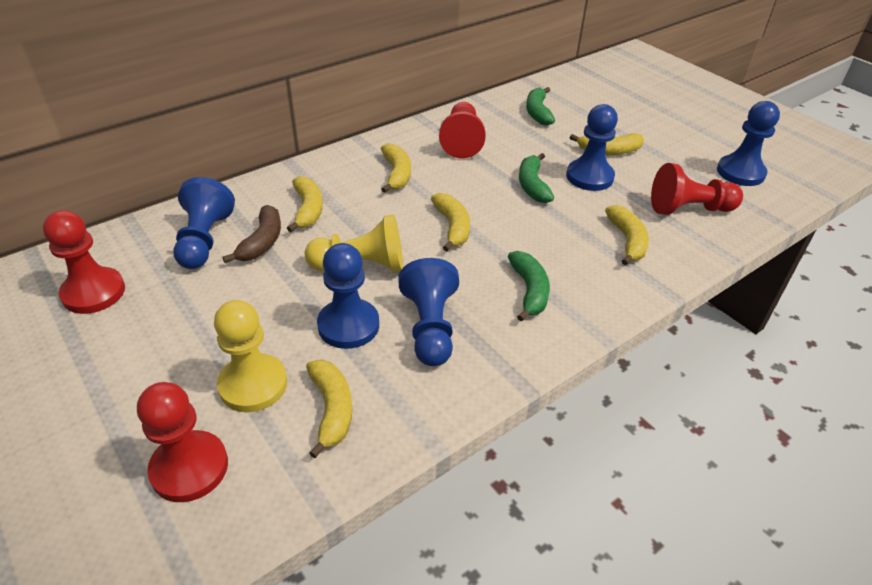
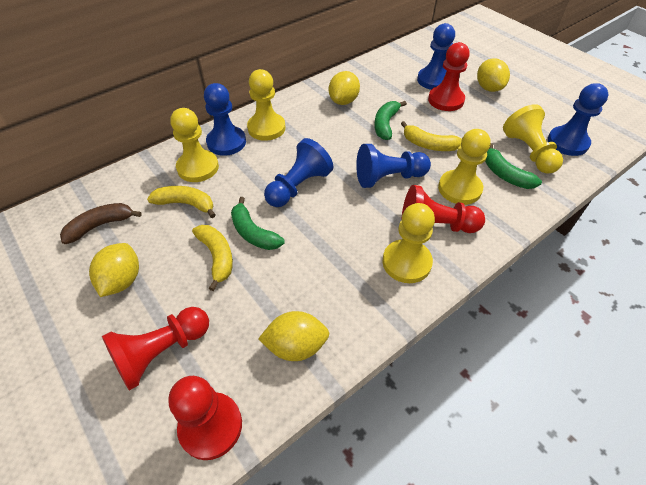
yellow banana: 6 -> 3
yellow lemon: 0 -> 4
yellow pawn: 2 -> 5

